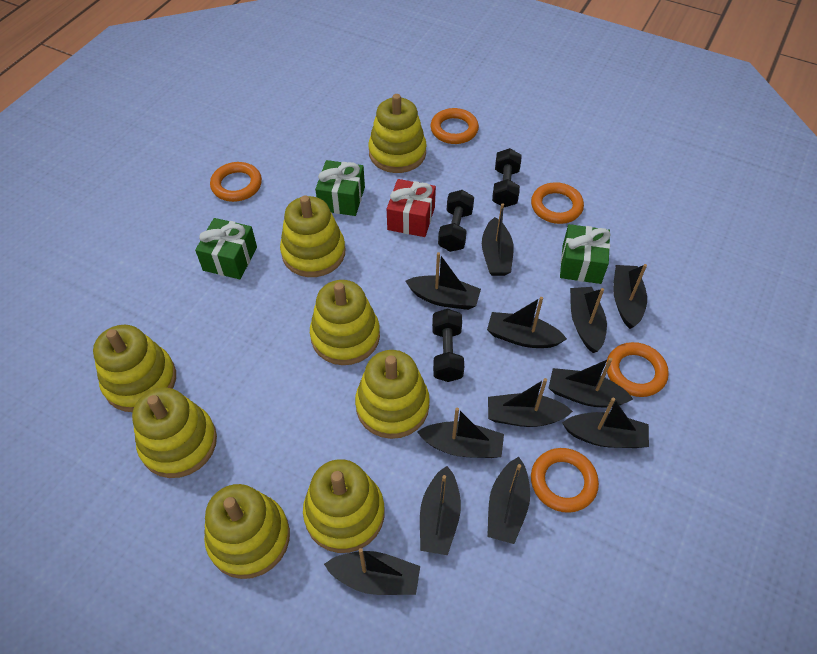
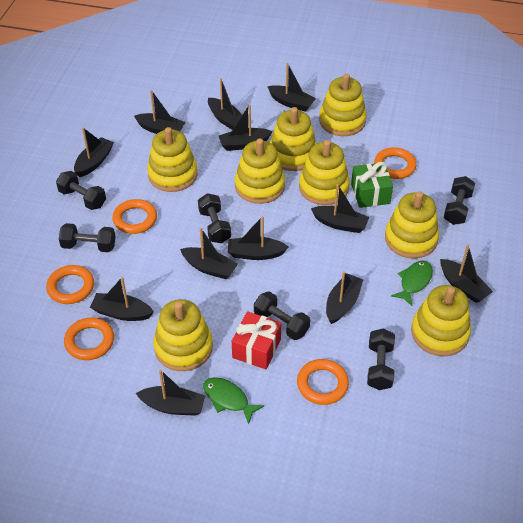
black dumbbell: 3 -> 6
green fish: 0 -> 2
green gift: 3 -> 1

